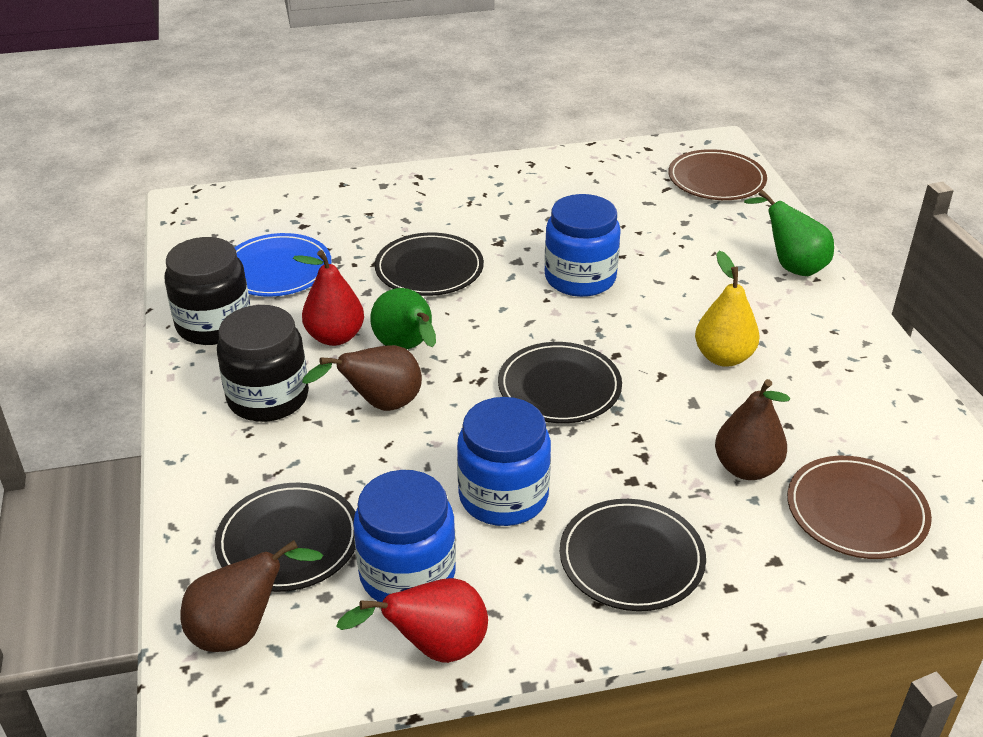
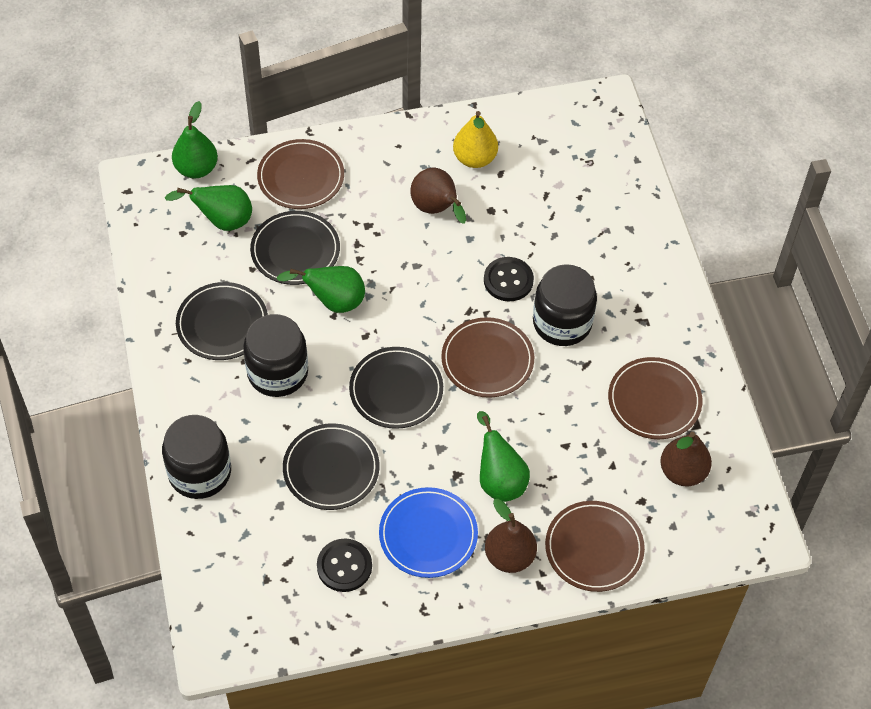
black button: 0 -> 2
black jar: 2 -> 3
blue jar: 3 -> 0
brown plate: 2 -> 4
green pear: 2 -> 4
red pear: 2 -> 0

